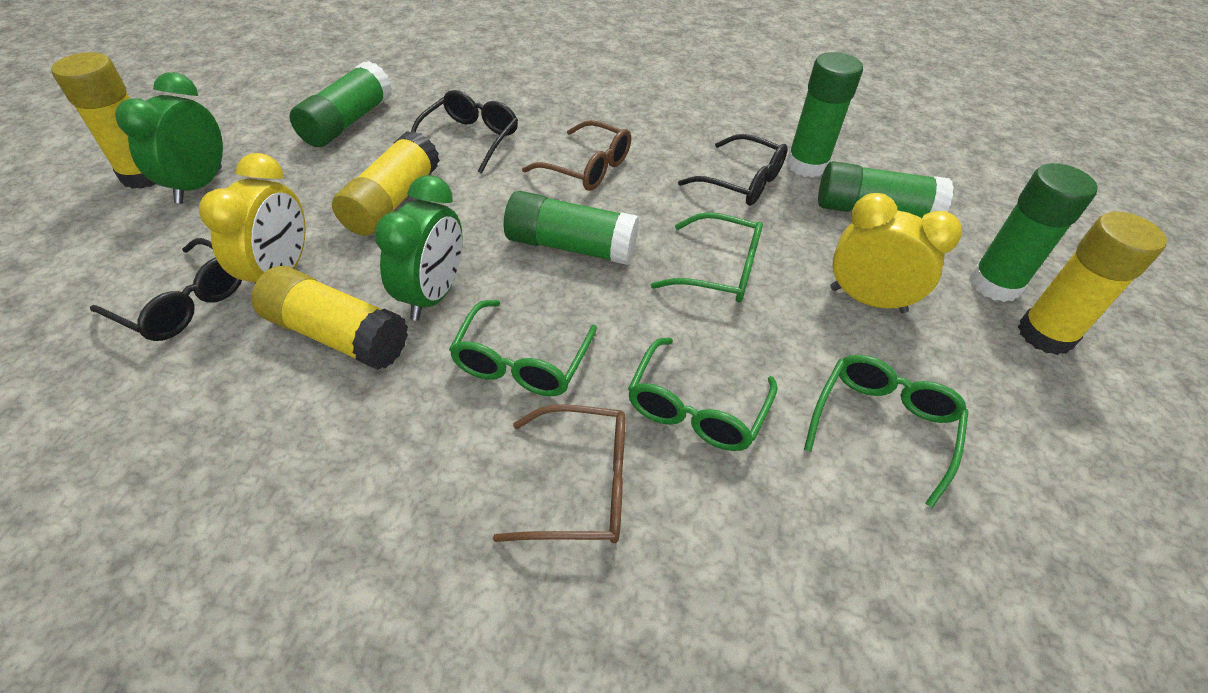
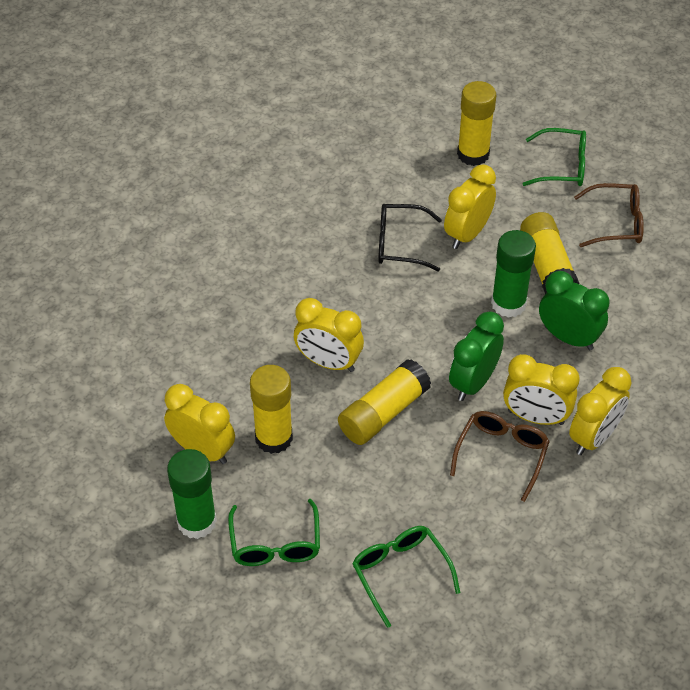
black glasses: 3 -> 1
green glasses: 4 -> 3
green glue stick: 5 -> 2
yellow clock: 2 -> 5

